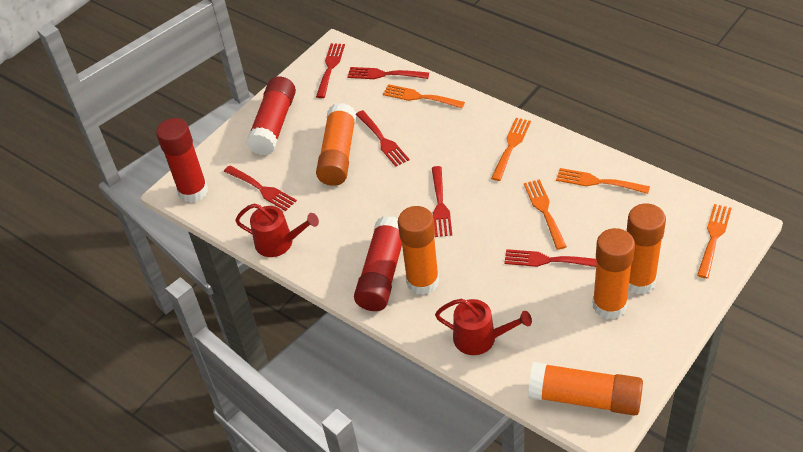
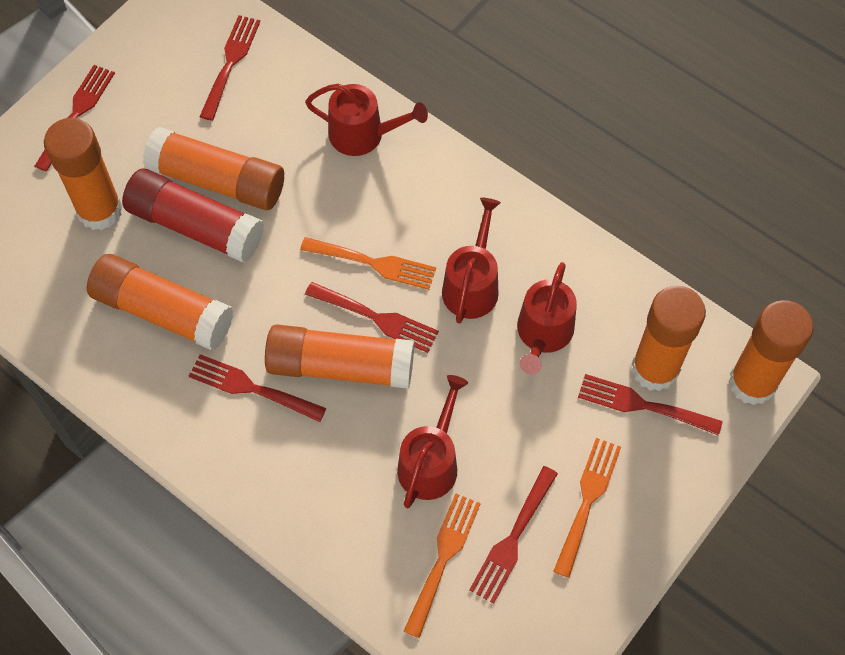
orange fork: 5 -> 3
orange glue stick: 5 -> 6
red glue stick: 3 -> 1
red watering can: 2 -> 4

